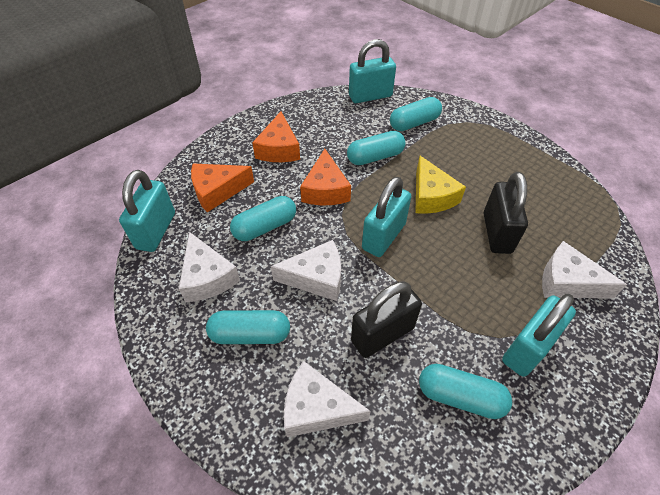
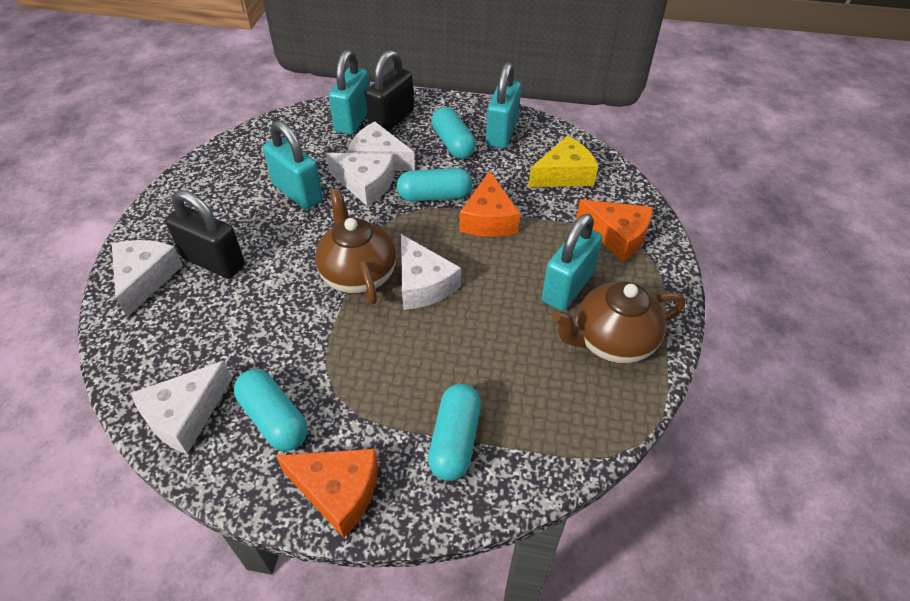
brown teapot: 0 -> 2
turquoise capsule: 5 -> 4
white cheese: 4 -> 5

